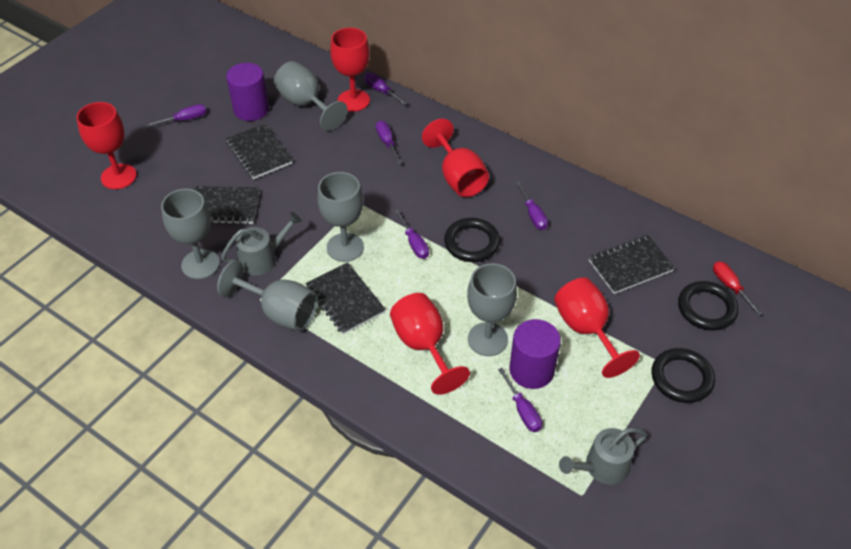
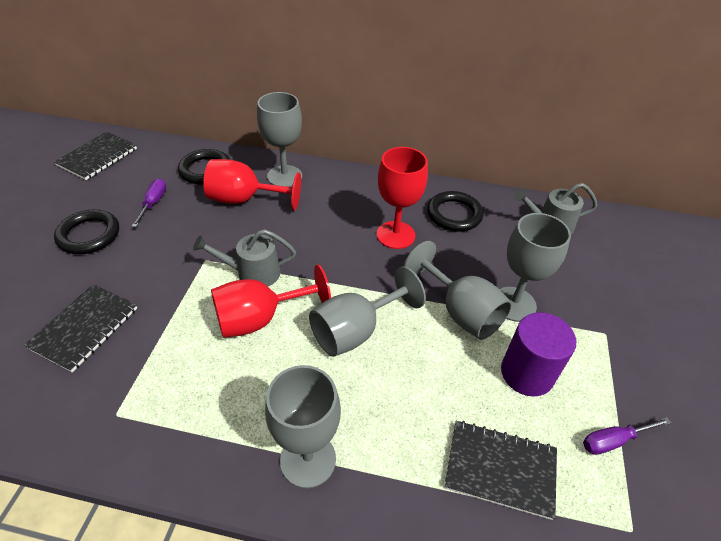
black notebook: 4 -> 3
purple cylinder: 2 -> 1
purple screwdriver: 6 -> 2
red goblet: 5 -> 3
red screwdriver: 1 -> 0

